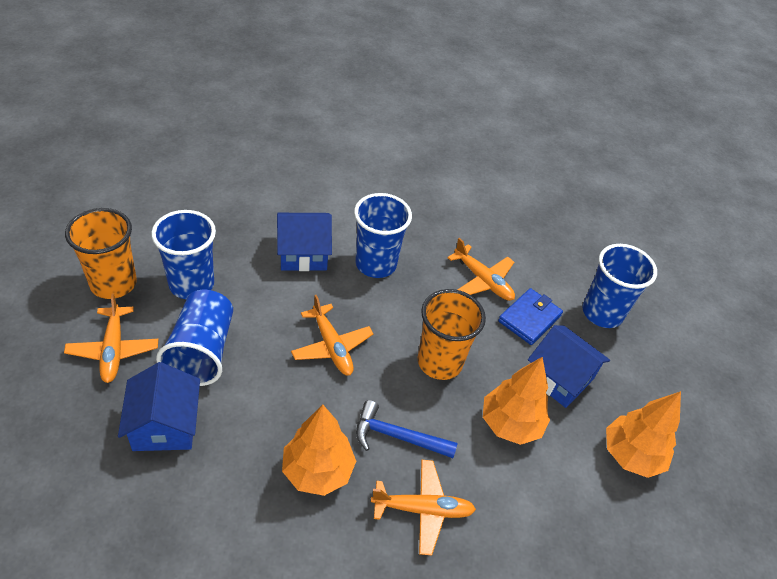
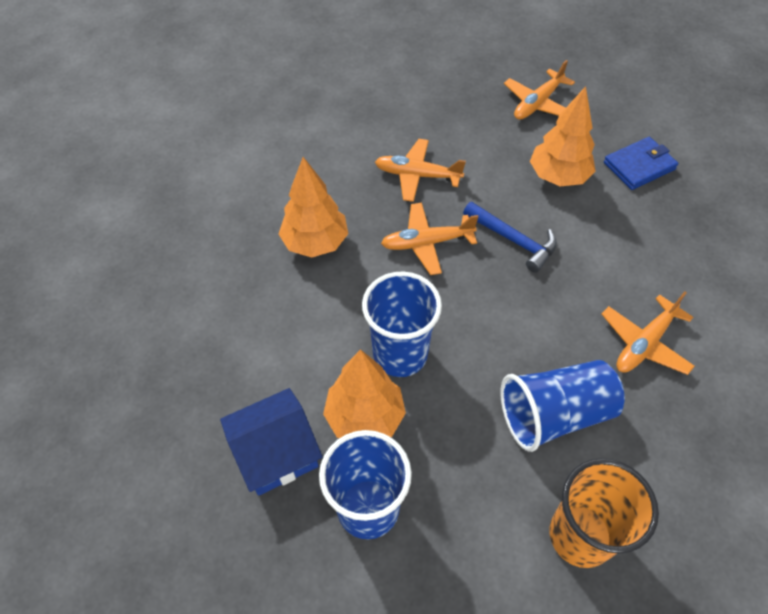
blue cup: 4 -> 3
blue house: 3 -> 1
orange cup: 2 -> 1

